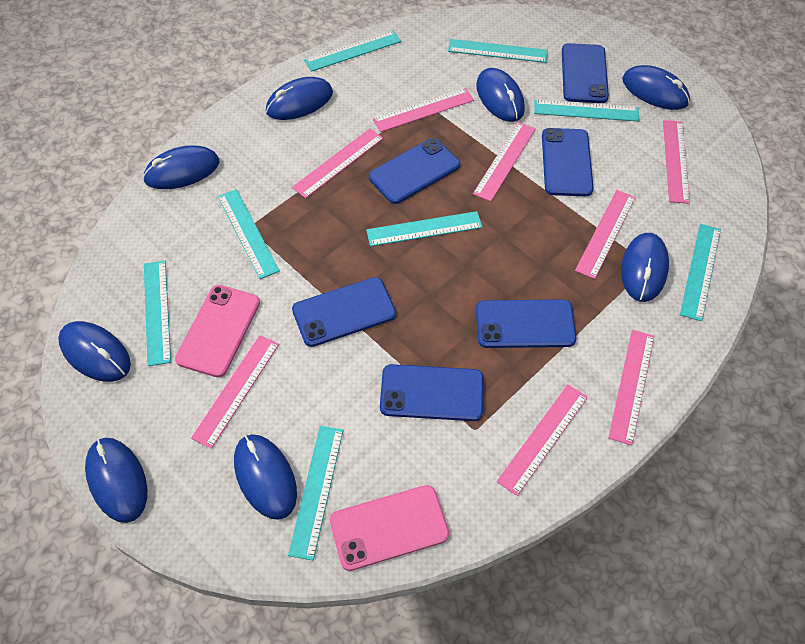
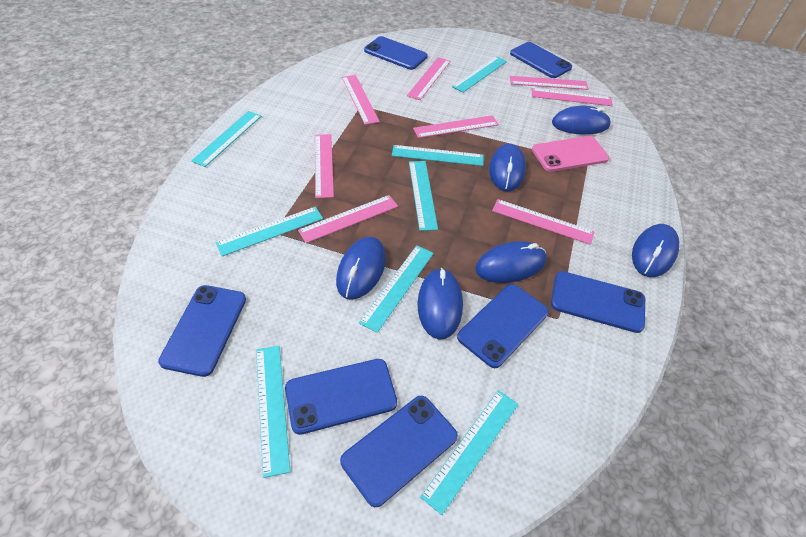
blue mouse: 8 -> 6
blue phone: 6 -> 7
pink phone: 2 -> 1

